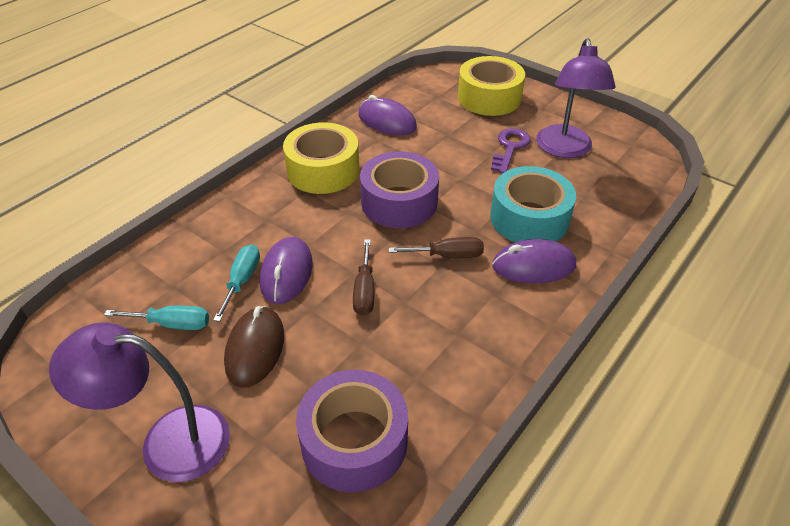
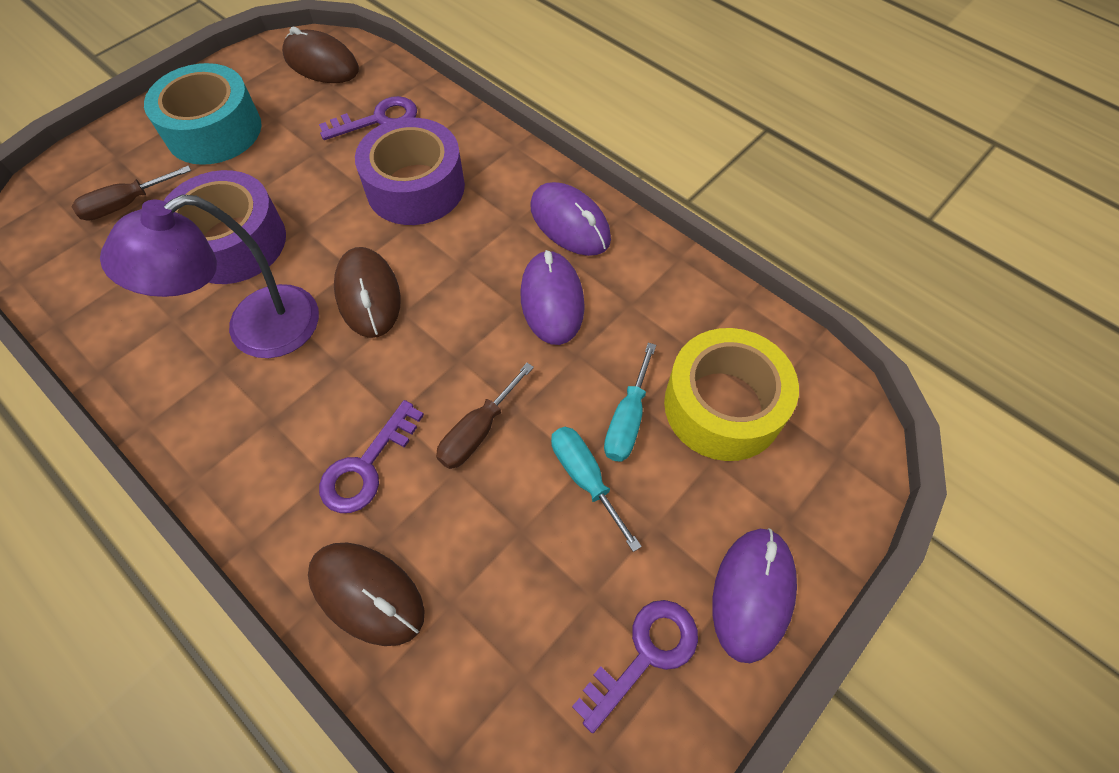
brown mouse: 1 -> 3
purple key: 1 -> 3
purple lamp: 2 -> 1
yellow tape: 2 -> 1

